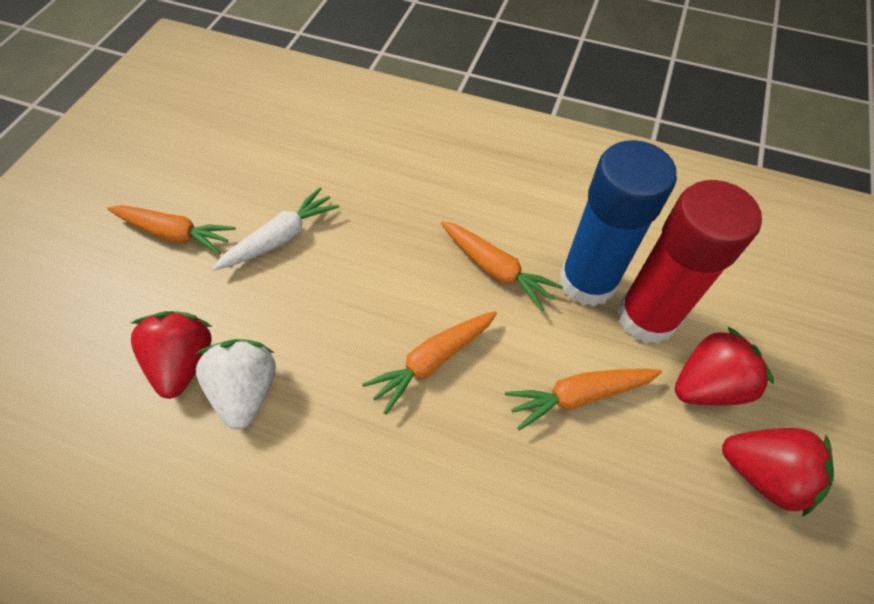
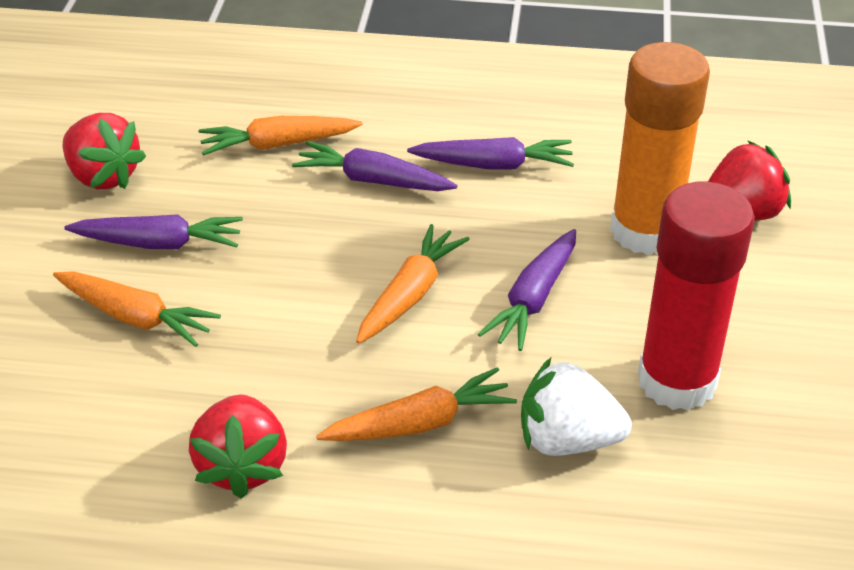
blue glue stick: 1 -> 0
orange glue stick: 0 -> 1
purple carrot: 0 -> 4
white carrot: 1 -> 0

